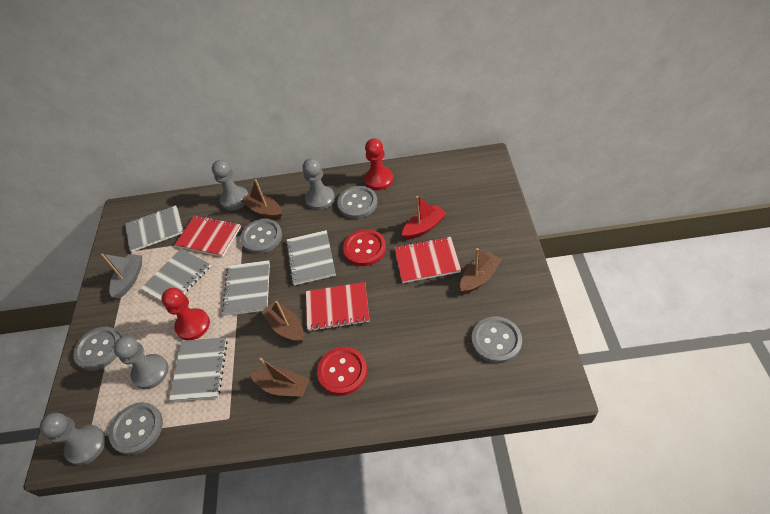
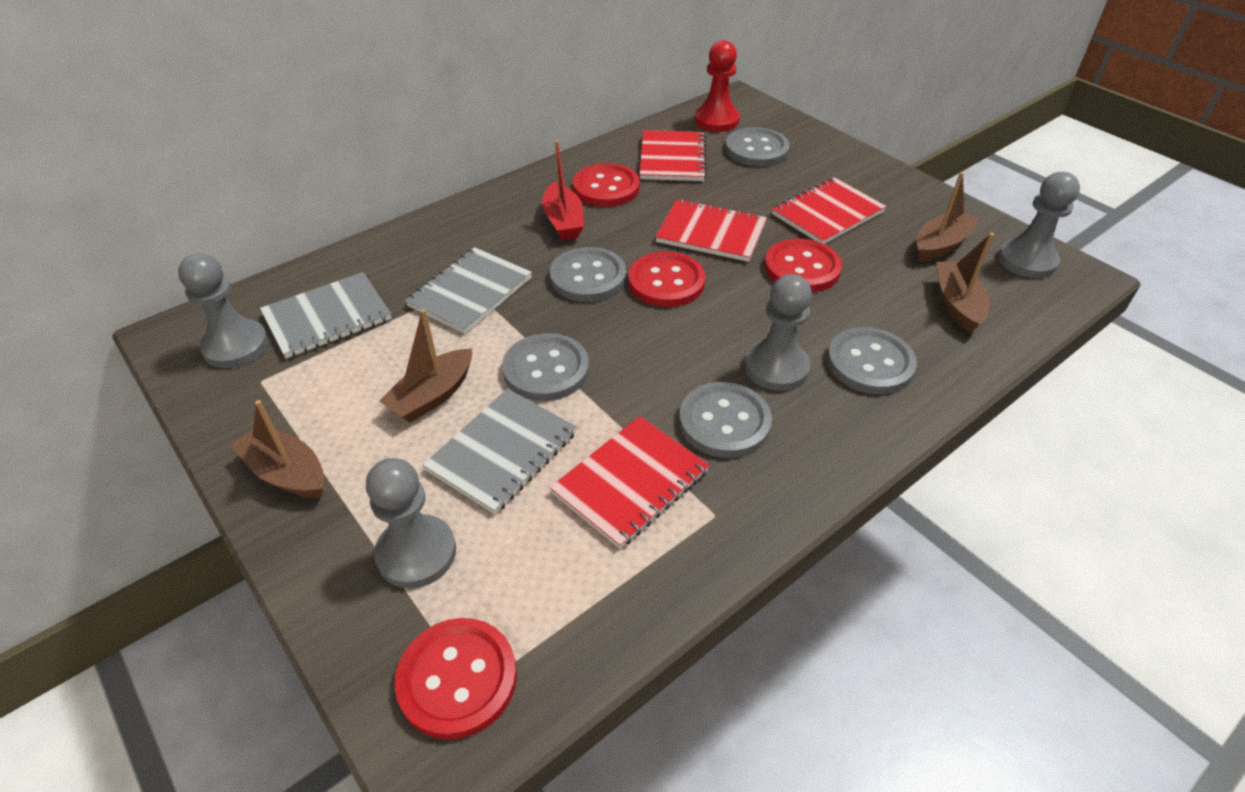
grey boat: 1 -> 0
grey notebook: 5 -> 3
red button: 2 -> 4
red notebook: 3 -> 4
red pawn: 2 -> 1

